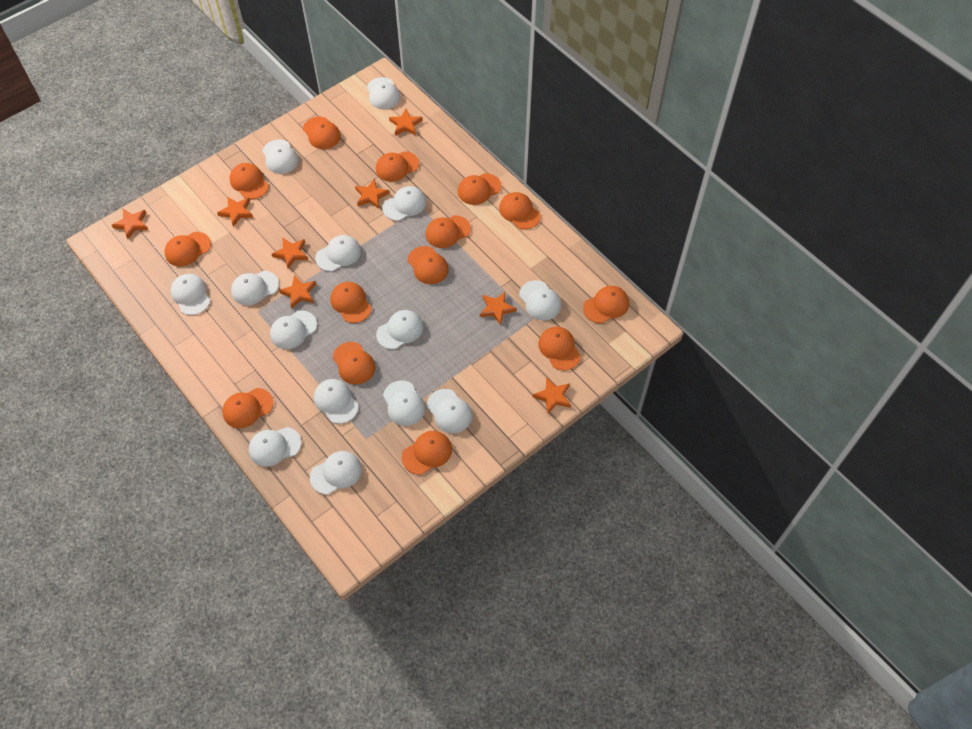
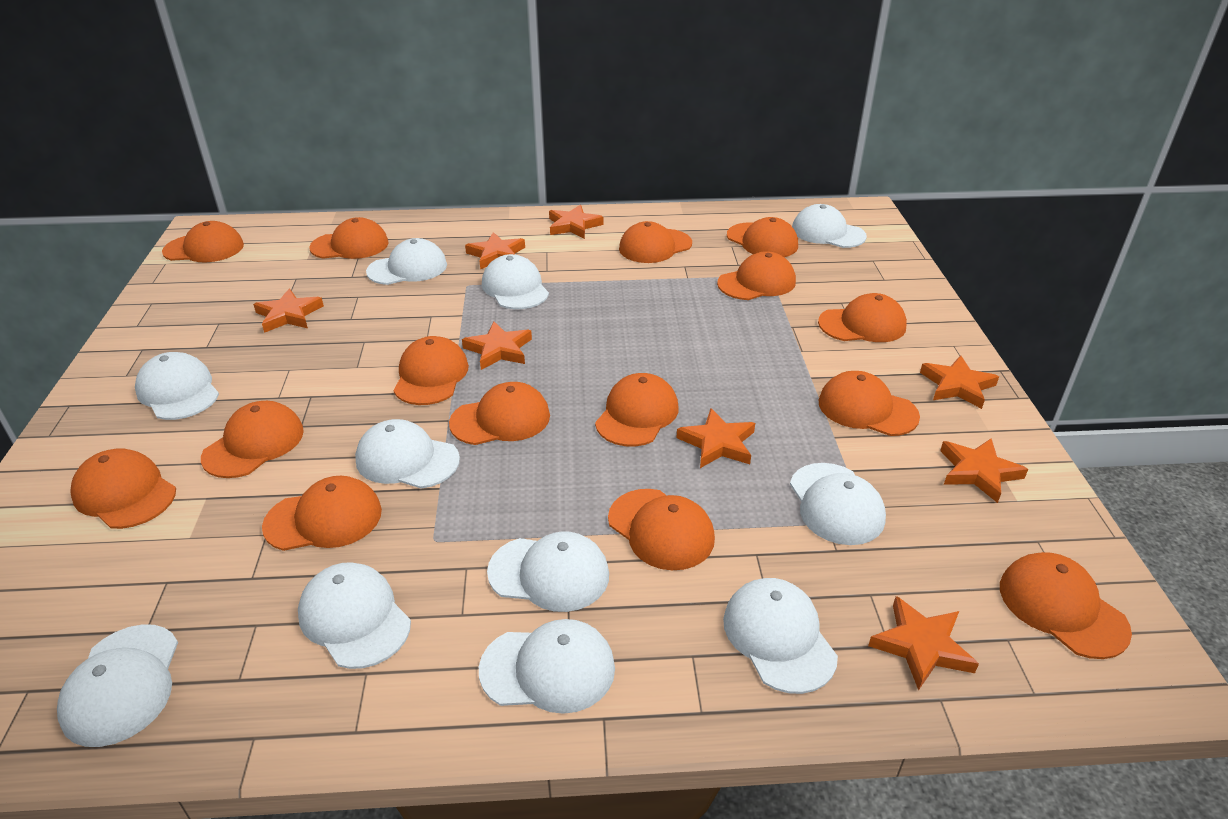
orange cap: 14 -> 15
white cap: 14 -> 11

